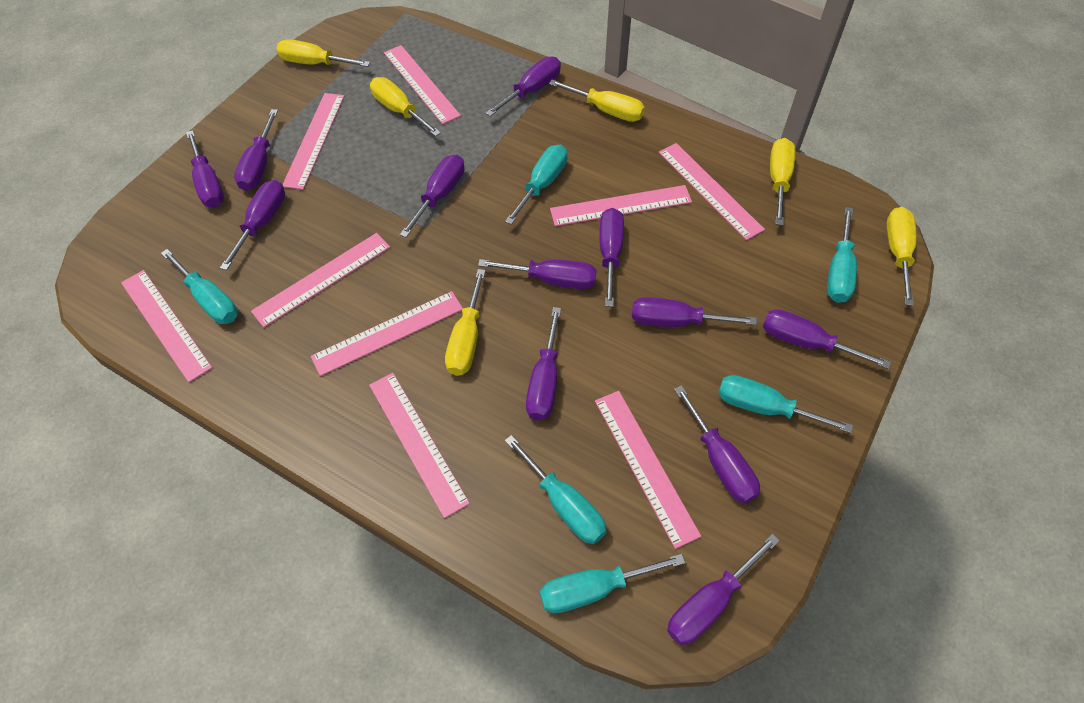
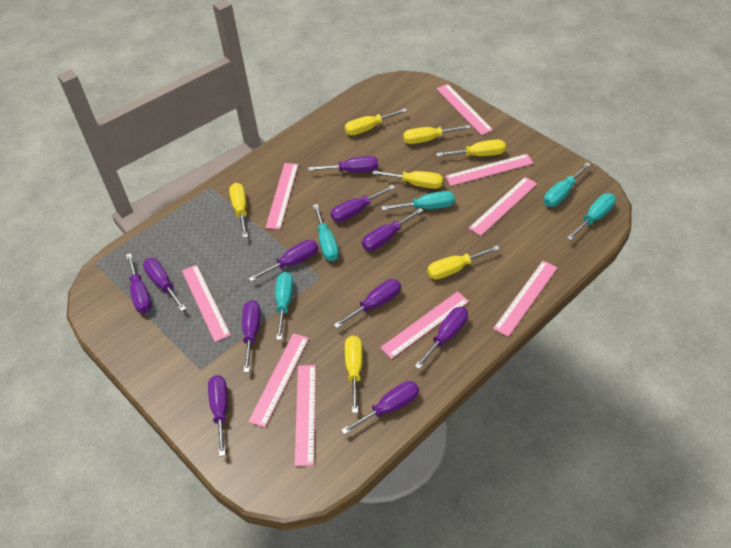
purple screwdriver: 12 -> 11
turquoise screwdriver: 6 -> 5
yellow screwdriver: 6 -> 7

